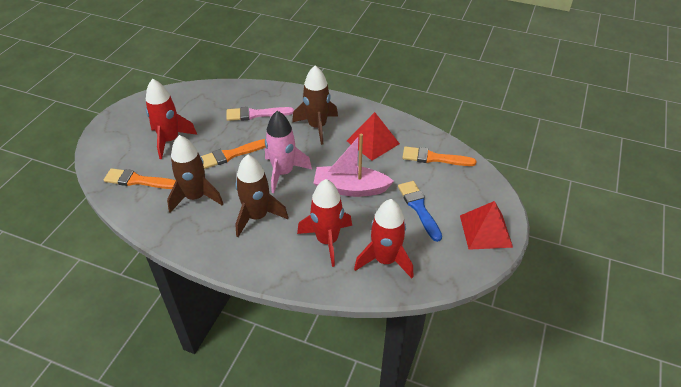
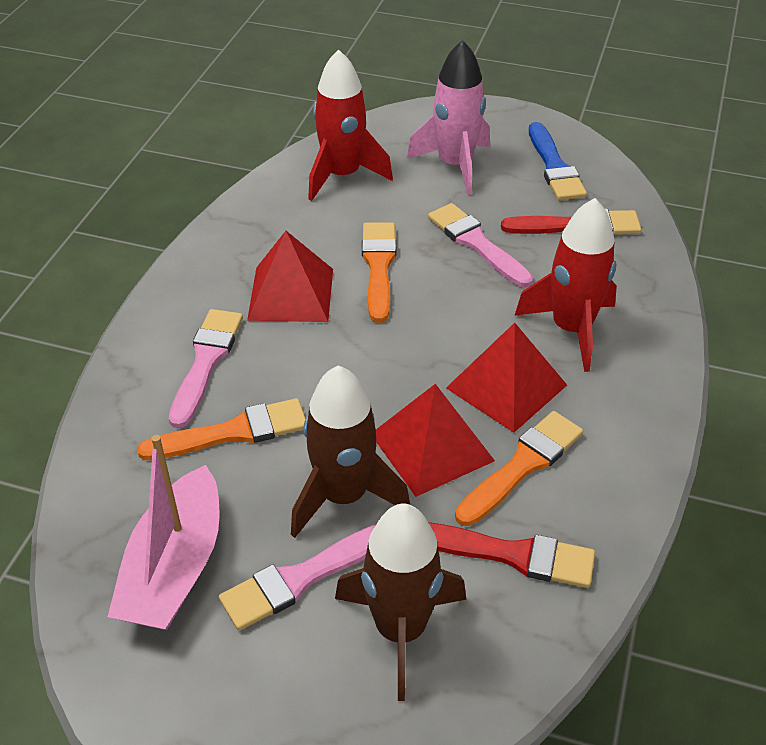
brown rocket: 3 -> 2
pink brush: 1 -> 3
red brush: 0 -> 2
red pyramid: 2 -> 3
red rocket: 3 -> 2

